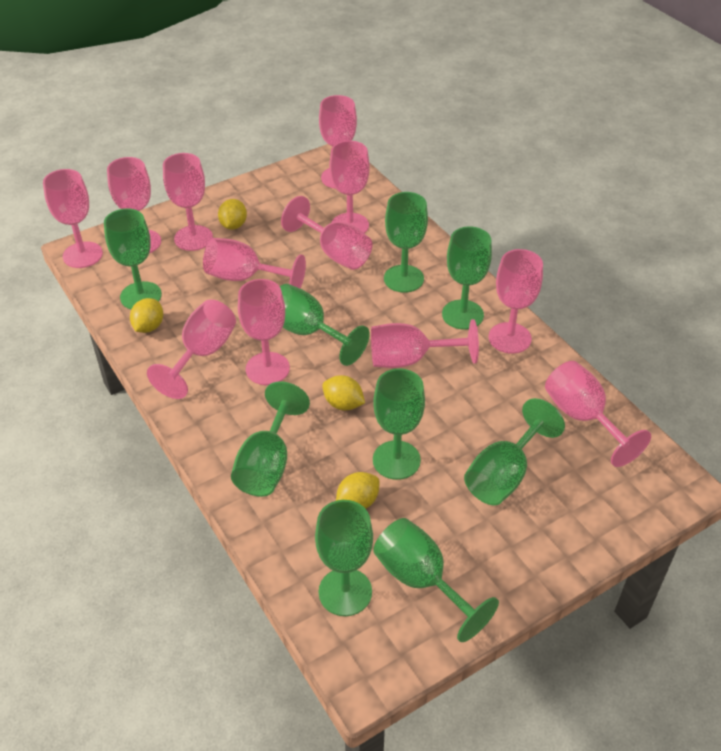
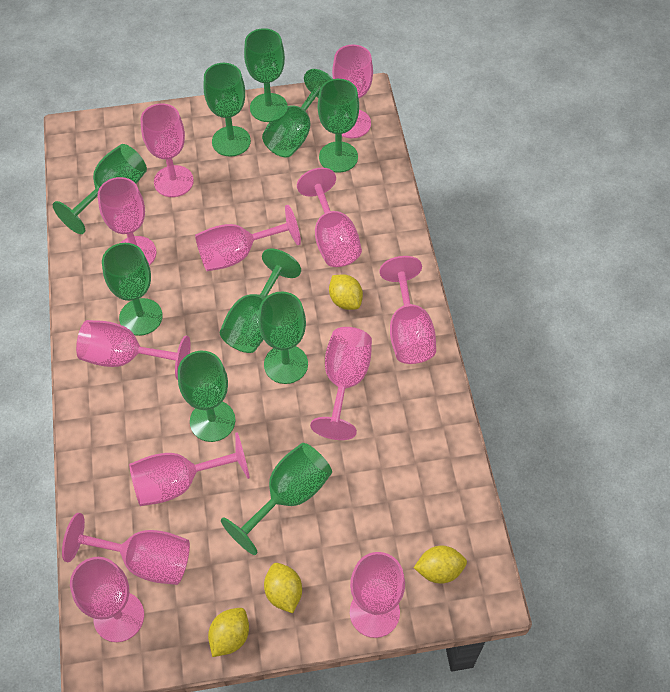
green goblet: 9 -> 10

